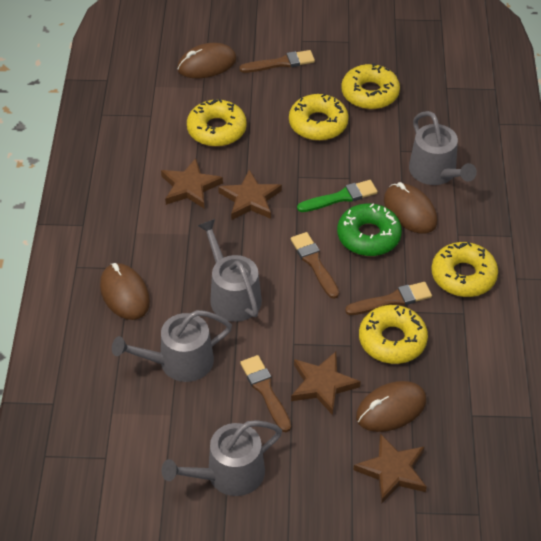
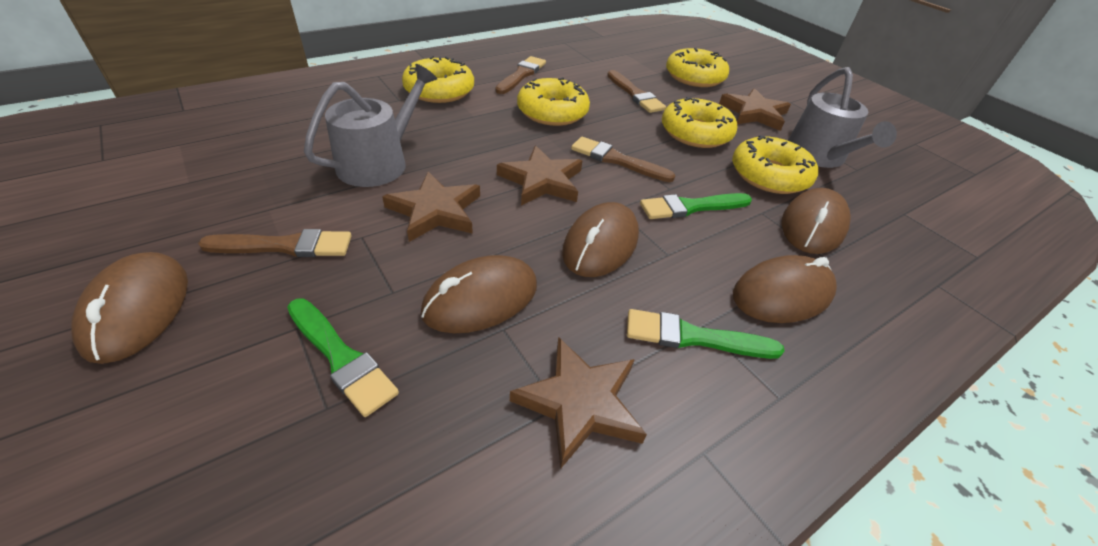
brown mouse: 4 -> 5
green brush: 1 -> 3
green donut: 1 -> 0
grey watering can: 4 -> 2

